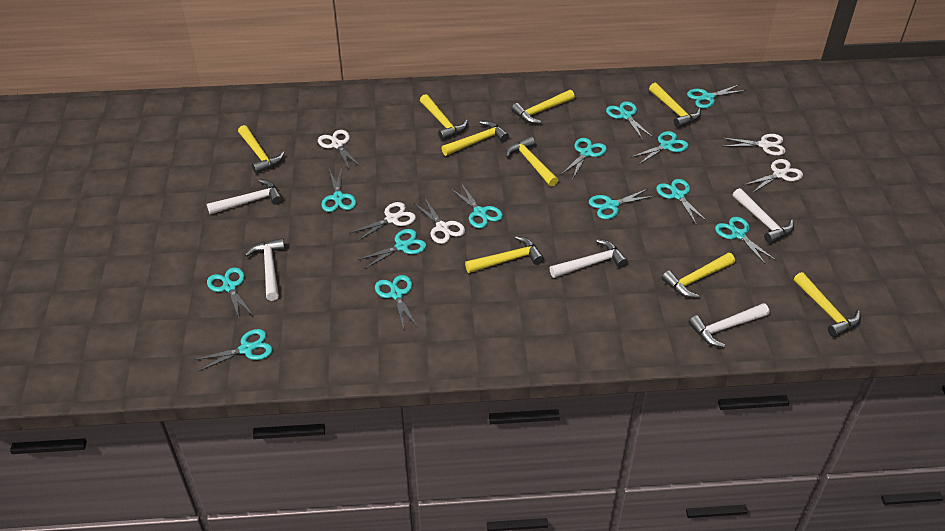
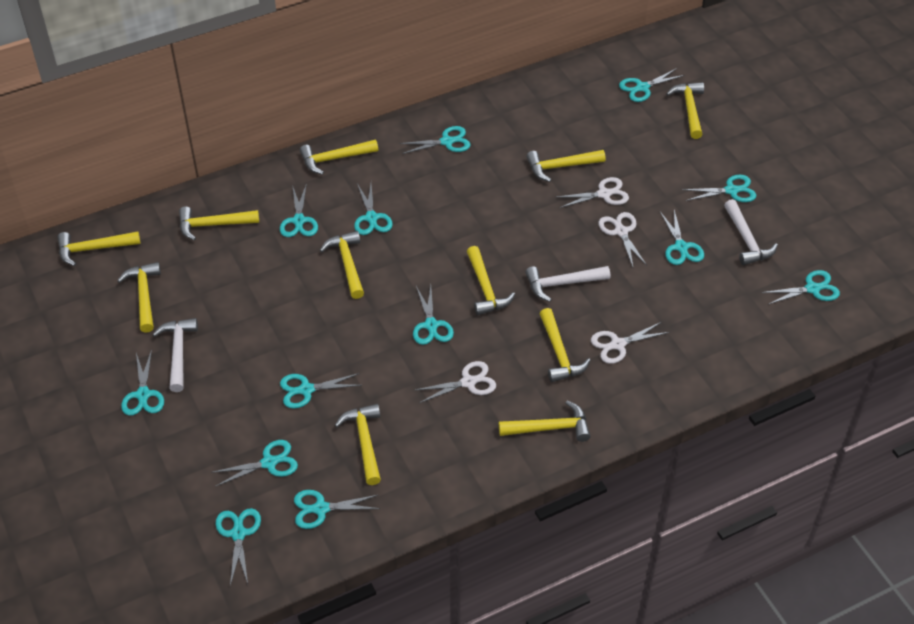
white hammer: 5 -> 3
white scissors: 5 -> 4
yellow hammer: 9 -> 11

